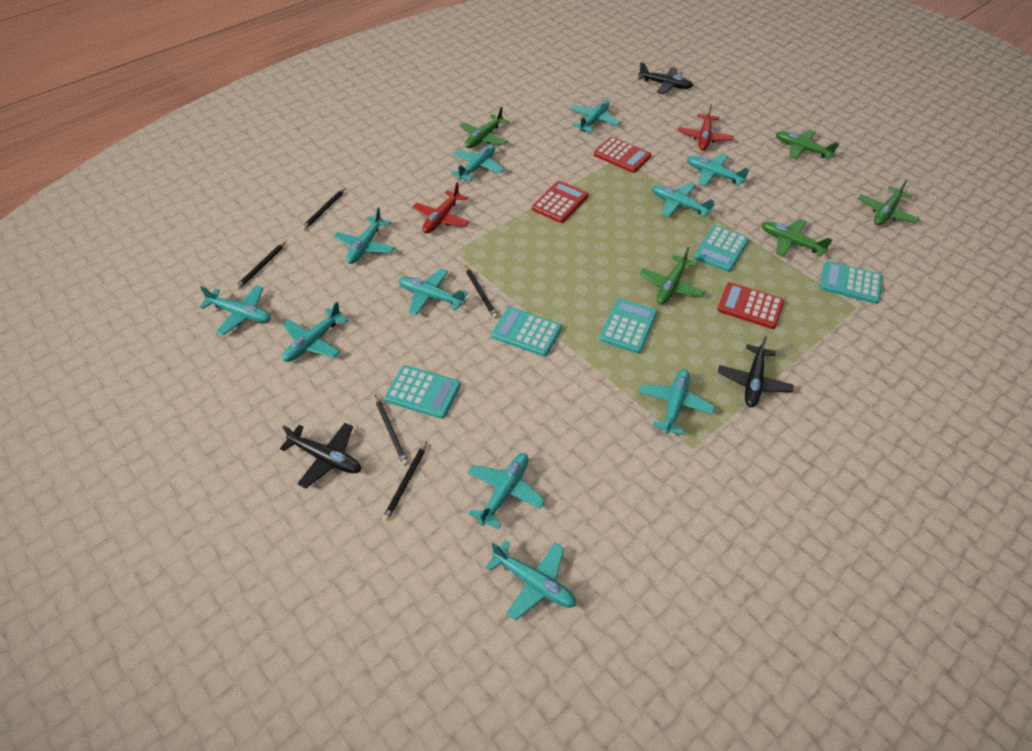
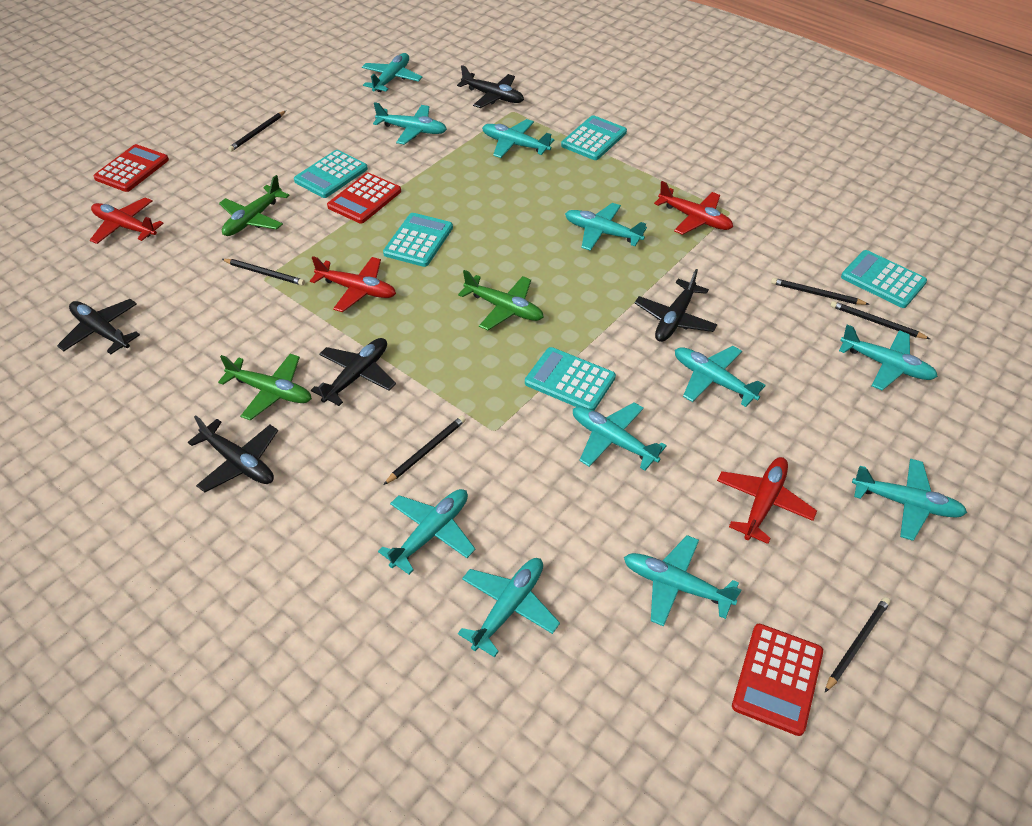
black pencil: 5 -> 6
black plane: 3 -> 5
green plane: 5 -> 3
red plane: 2 -> 4

